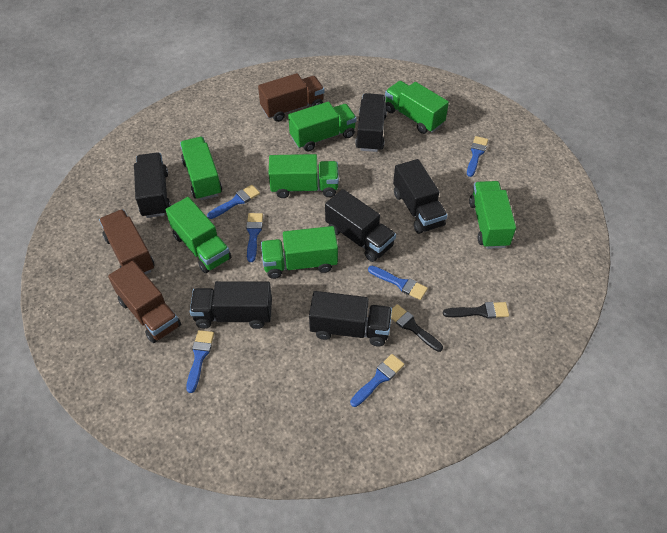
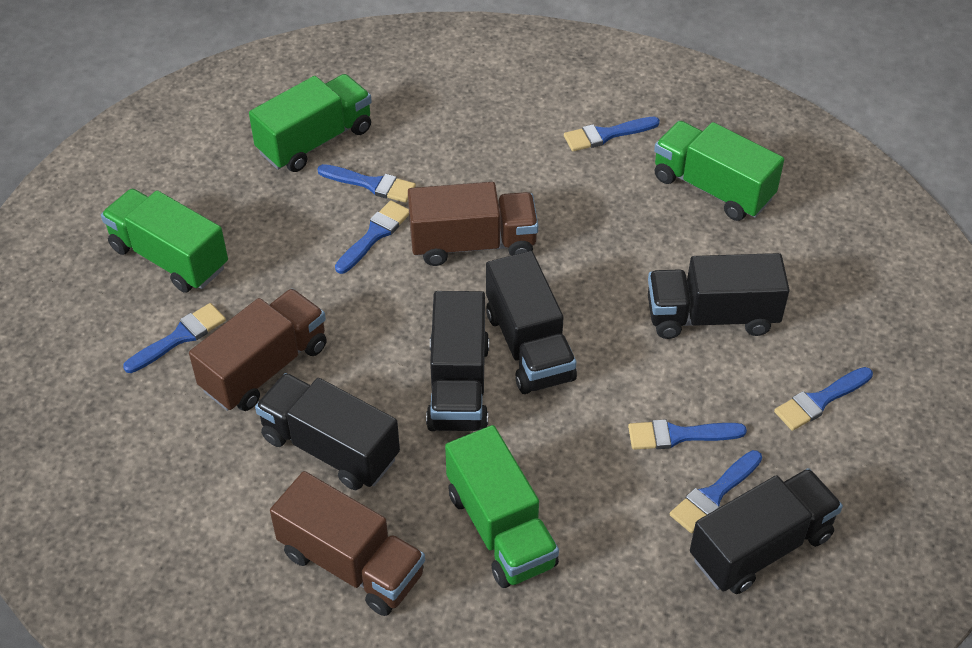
black brush: 2 -> 0
black truck: 6 -> 5
blue brush: 6 -> 7
green truck: 7 -> 4

